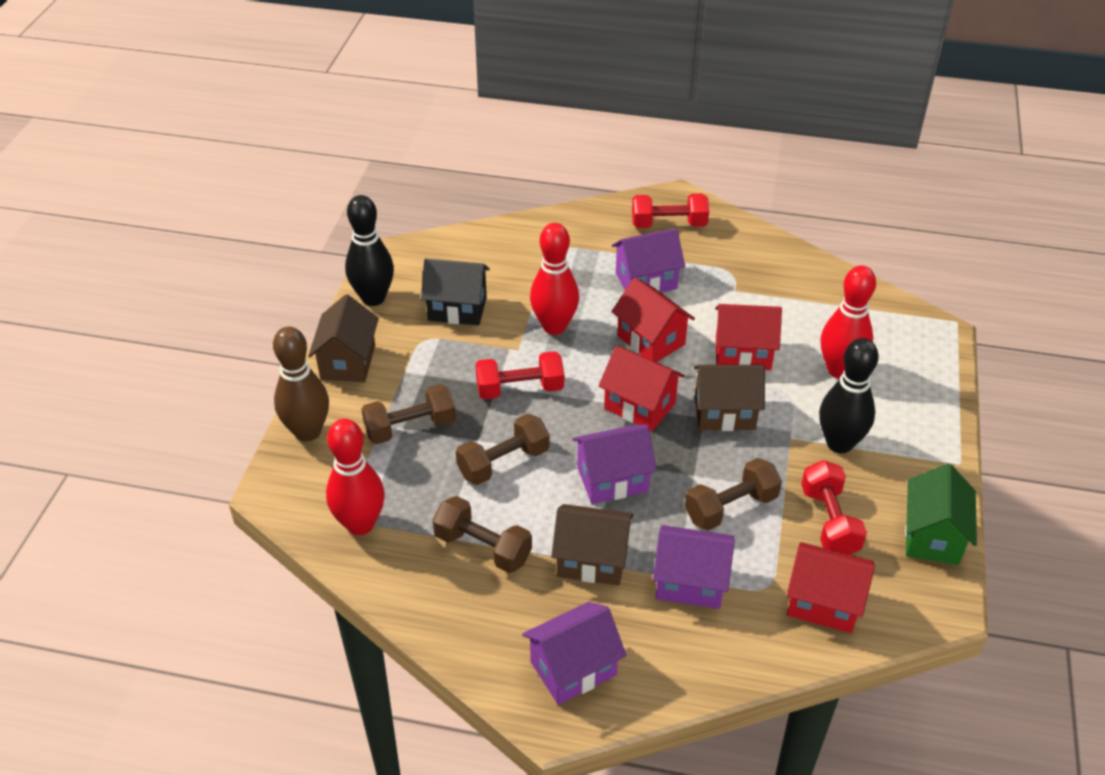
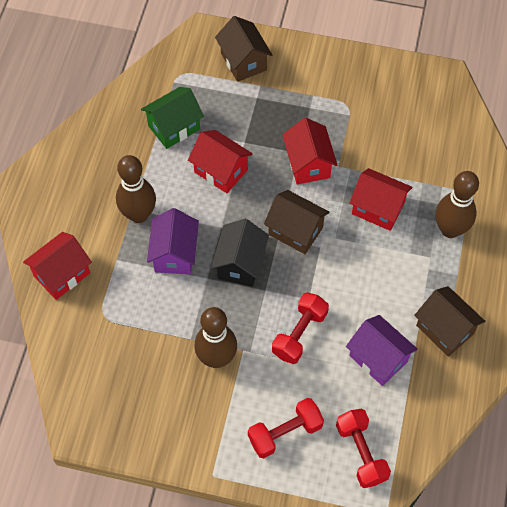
black bowling pin: 2 -> 0
brown bowling pin: 1 -> 3
brown dumbbell: 4 -> 0
purple house: 4 -> 2
red bowling pin: 3 -> 0

